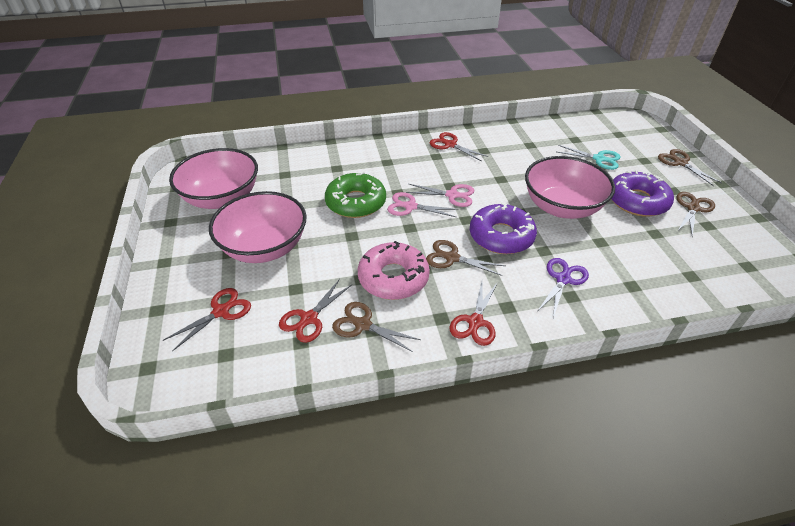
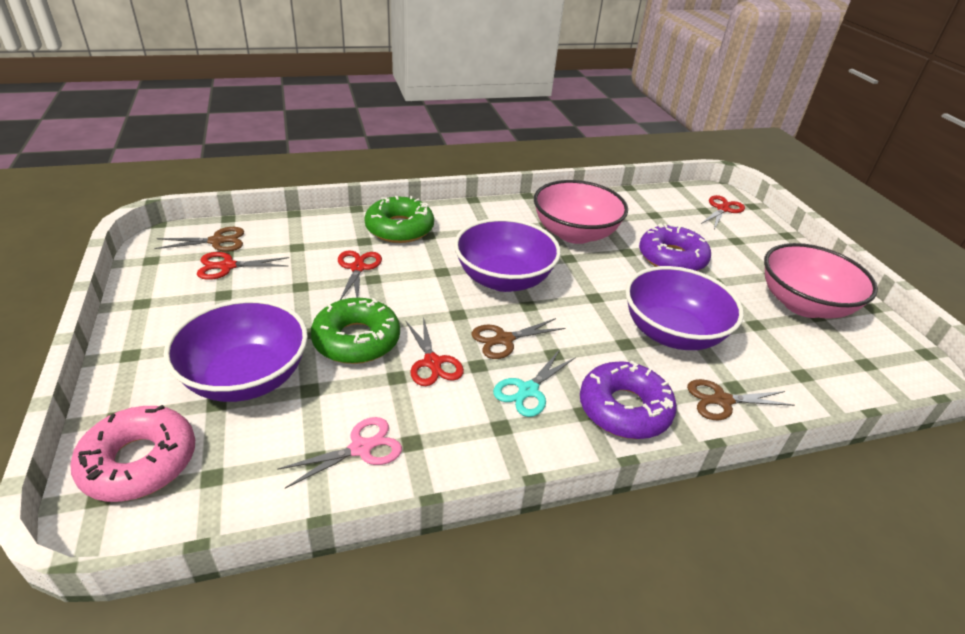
brown scissors: 4 -> 3
green donut: 1 -> 2
pink bowl: 3 -> 2
pink scissors: 2 -> 1
purple bowl: 0 -> 3
purple scissors: 1 -> 0

